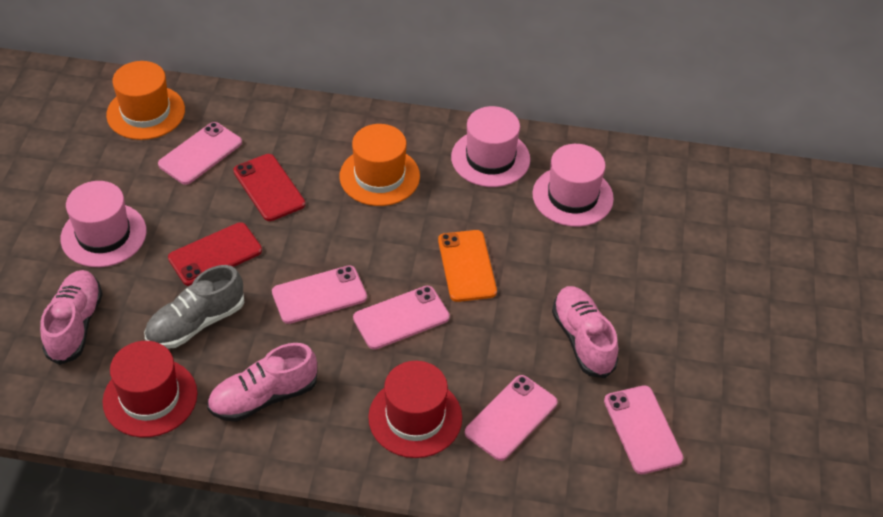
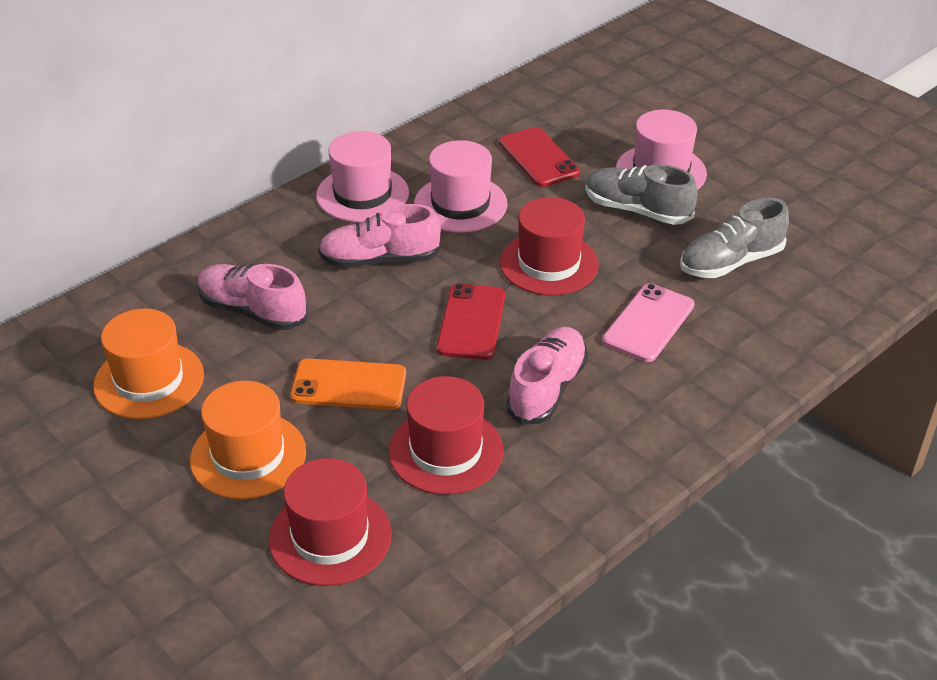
grey shoe: 1 -> 2
pink phone: 5 -> 1
red hat: 2 -> 3

